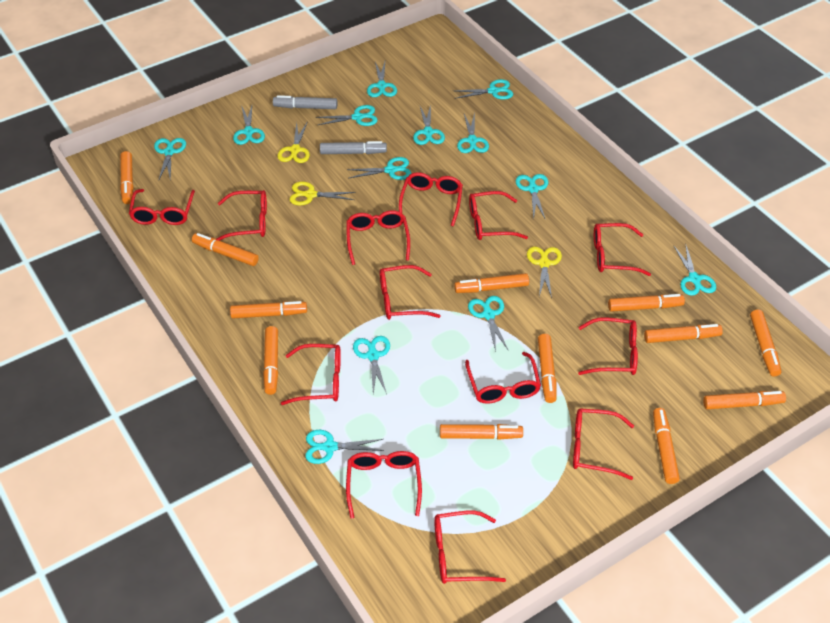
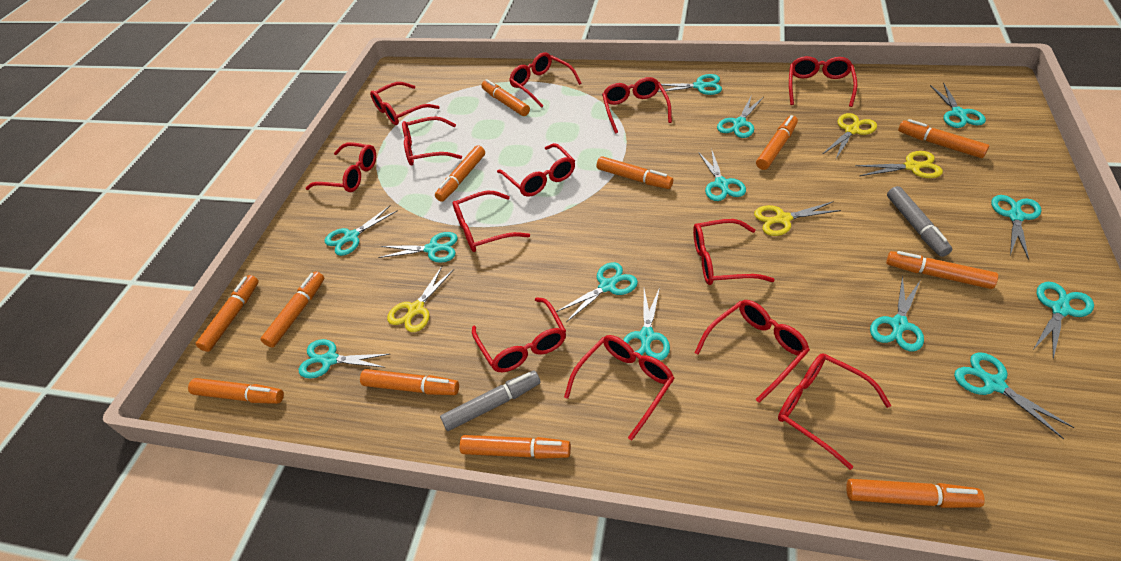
yellow scissors: 3 -> 4

